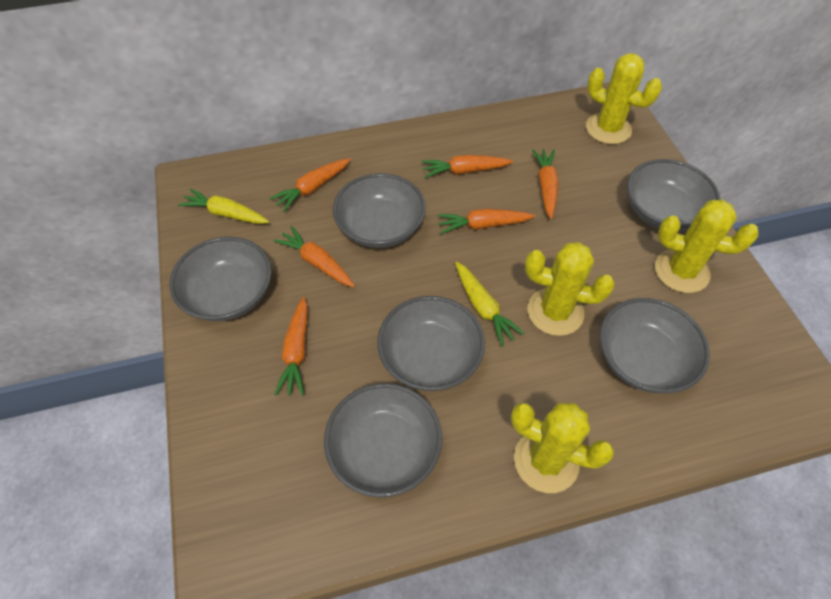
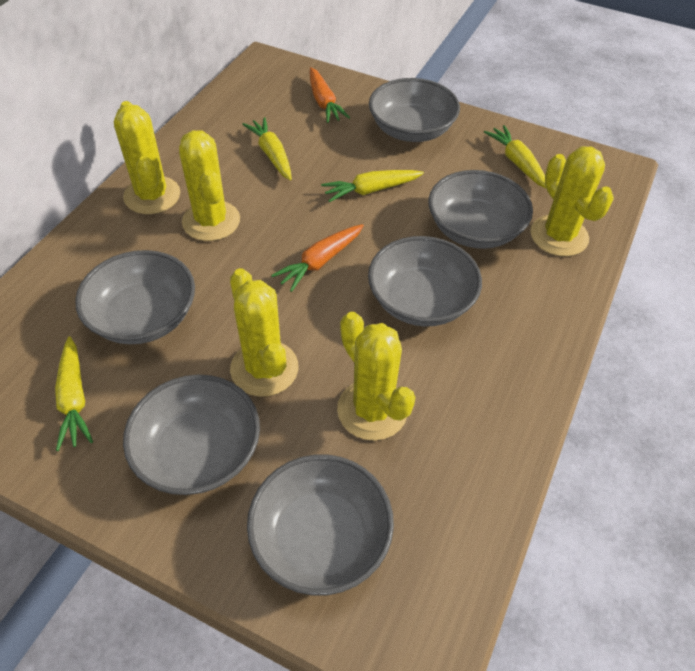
orange carrot: 6 -> 2
yellow cactus: 4 -> 5
yellow carrot: 2 -> 4

